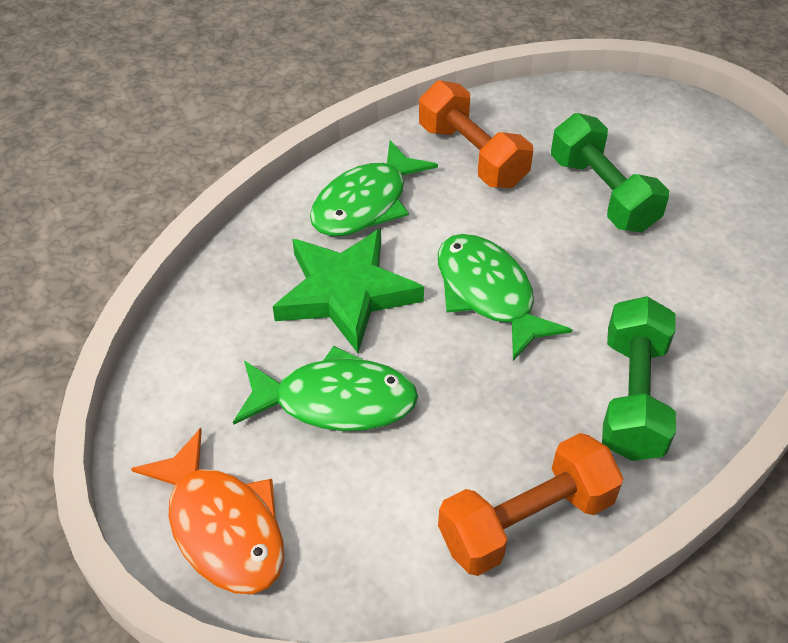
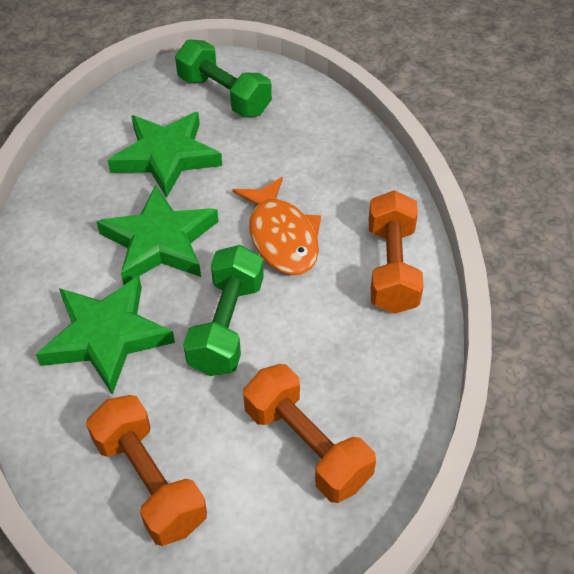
green fish: 3 -> 0
green star: 1 -> 3
orange dumbbell: 2 -> 3

